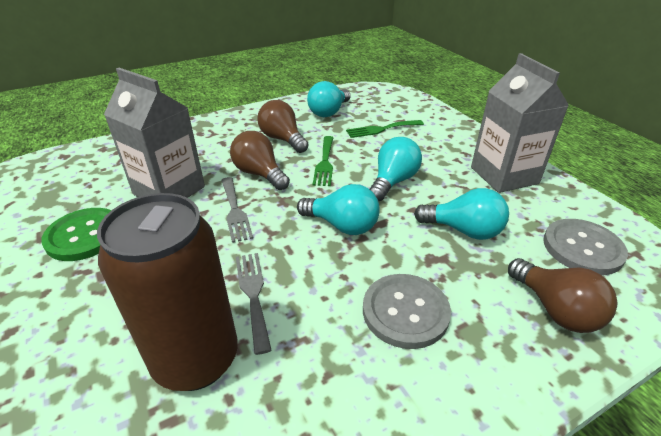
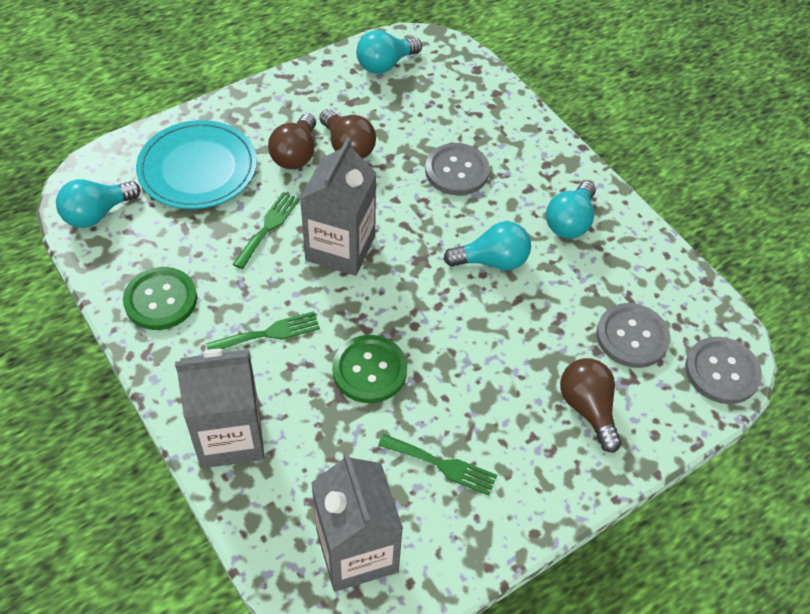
brown can: 1 -> 0
green button: 1 -> 2
green fork: 2 -> 3
grey button: 2 -> 3
grey carton: 2 -> 3
grey fork: 2 -> 0
turquoise plate: 0 -> 1

